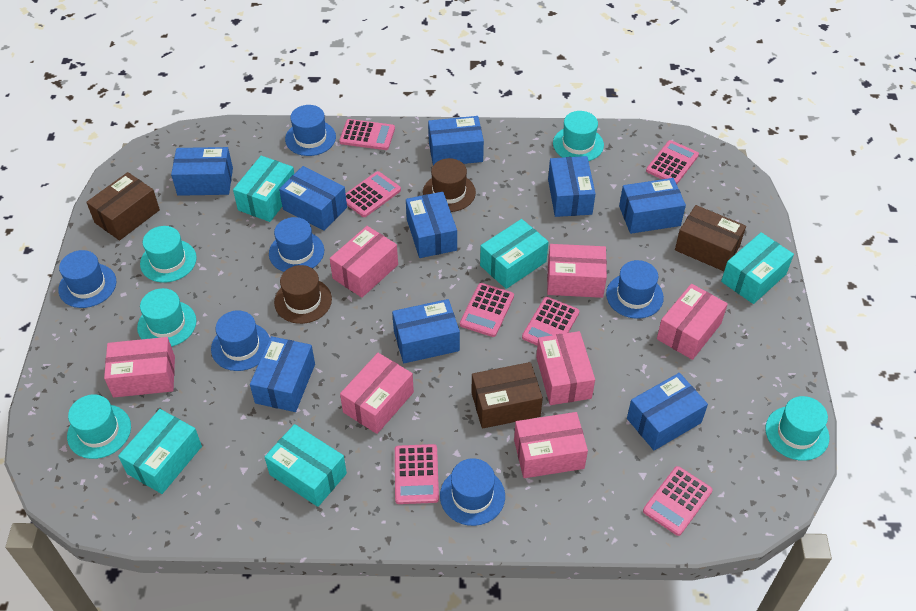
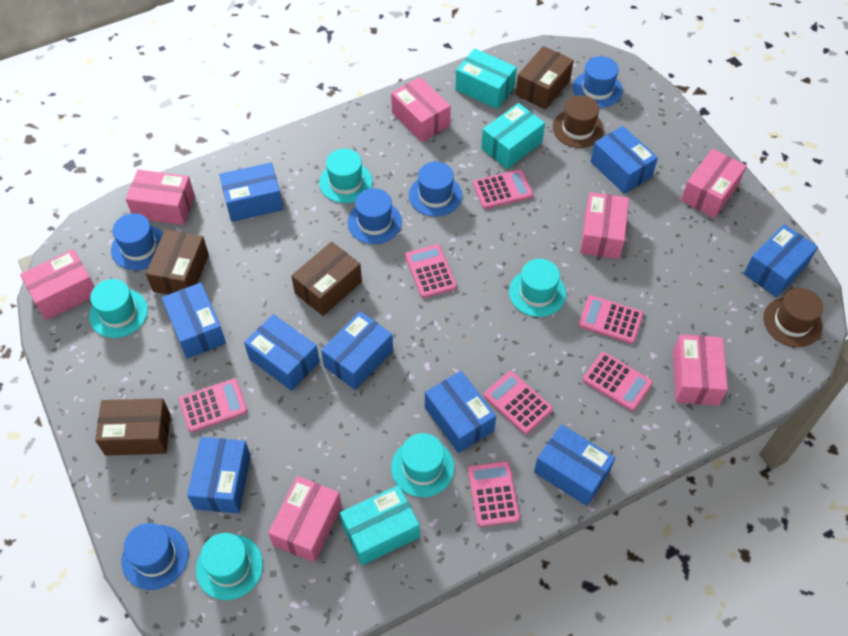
blue hat: 6 -> 5
brown box: 3 -> 4
turquoise box: 5 -> 3

